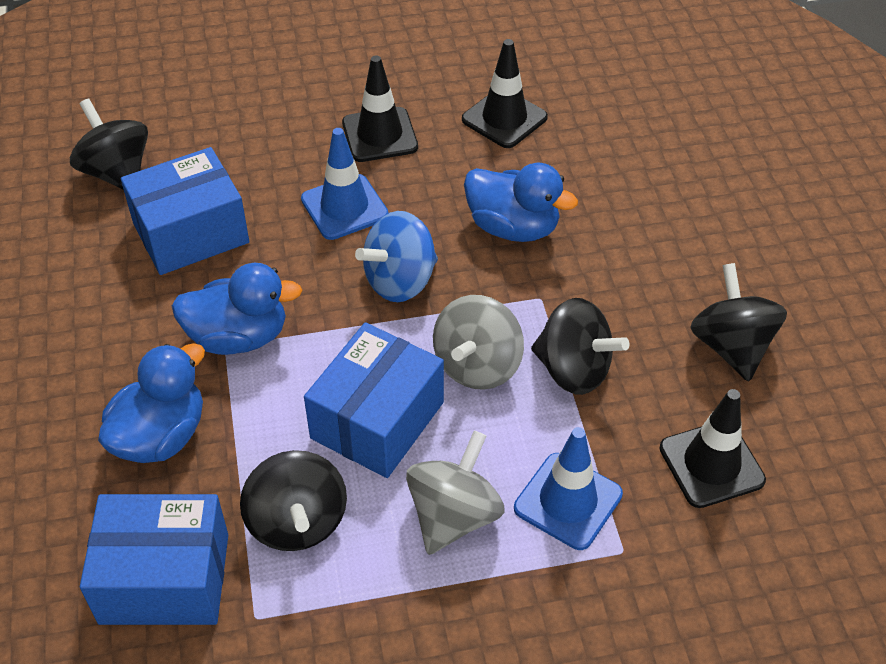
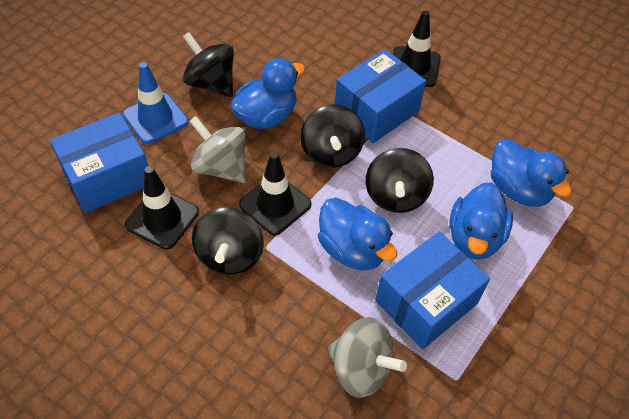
blue duck: 3 -> 4
blue spinning top: 1 -> 0
blue traffic cone: 2 -> 1

